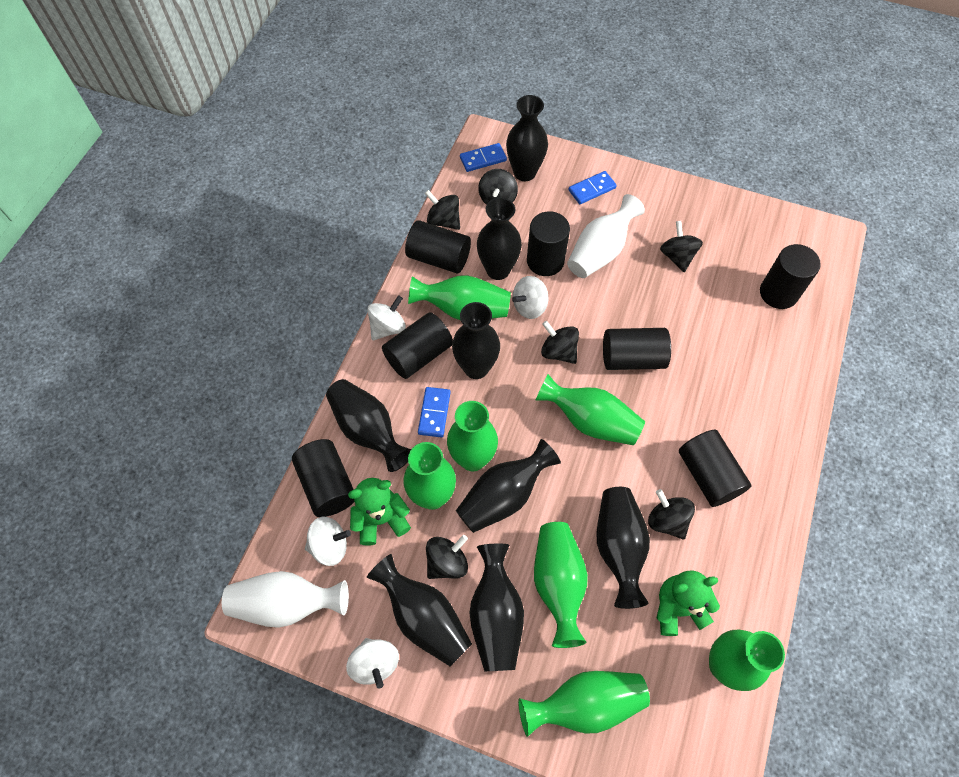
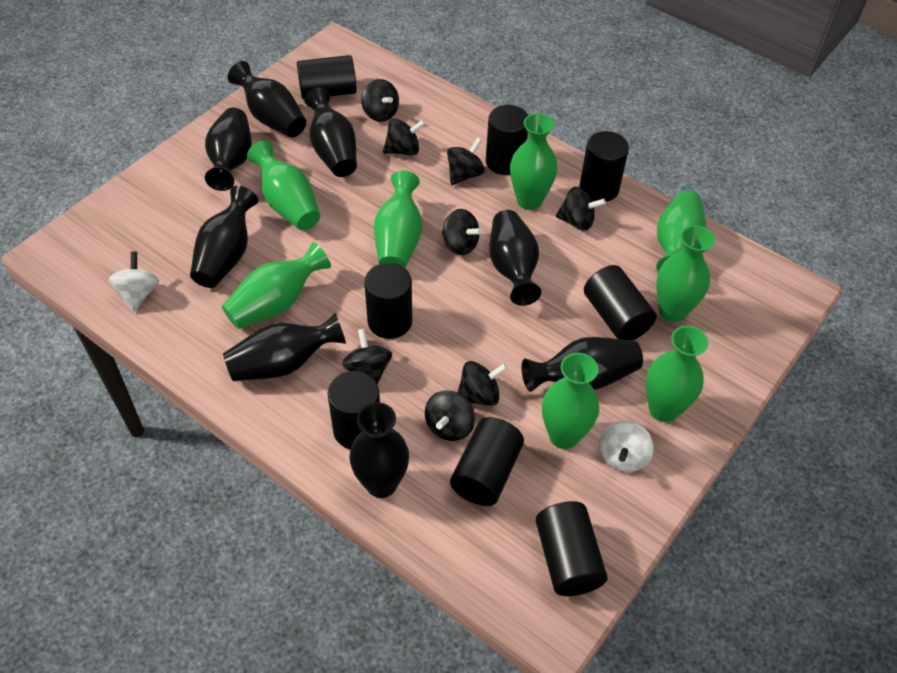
black cylinder: 7 -> 8
black spinning top: 6 -> 8
blue domino: 3 -> 0
green teddy bear: 2 -> 0
green vase: 7 -> 8
white spinning top: 4 -> 2
white vase: 2 -> 0

